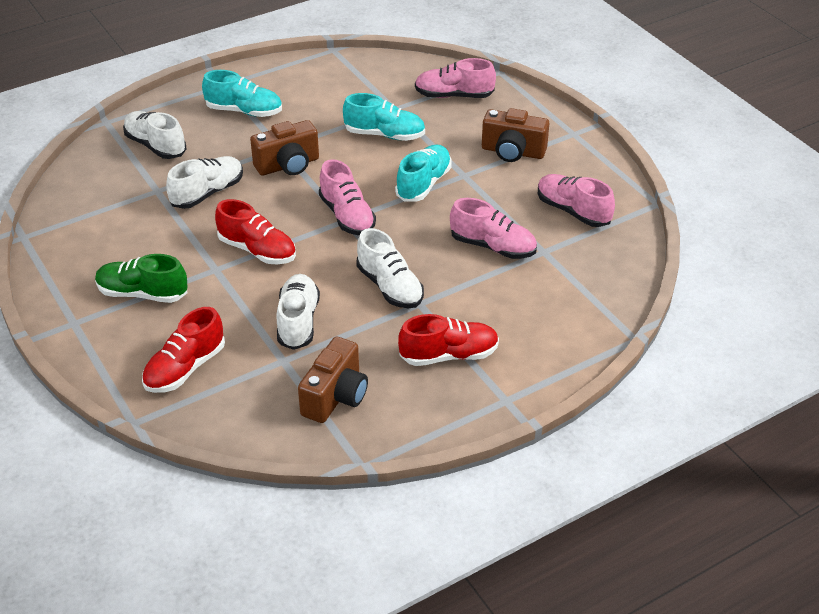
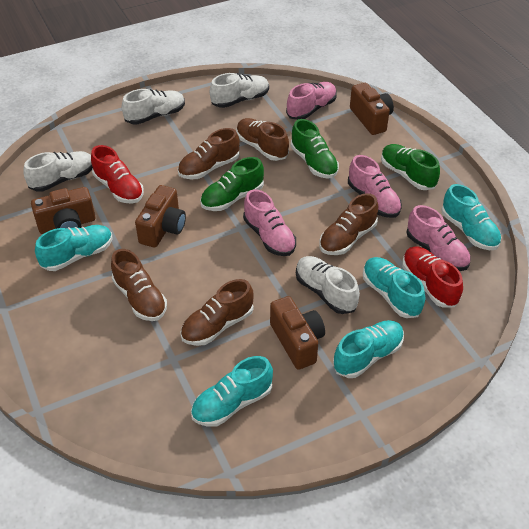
brown camera: 3 -> 4
brown shoe: 0 -> 5
green shoe: 1 -> 3
red shoe: 3 -> 2
turquoise shoe: 3 -> 5

